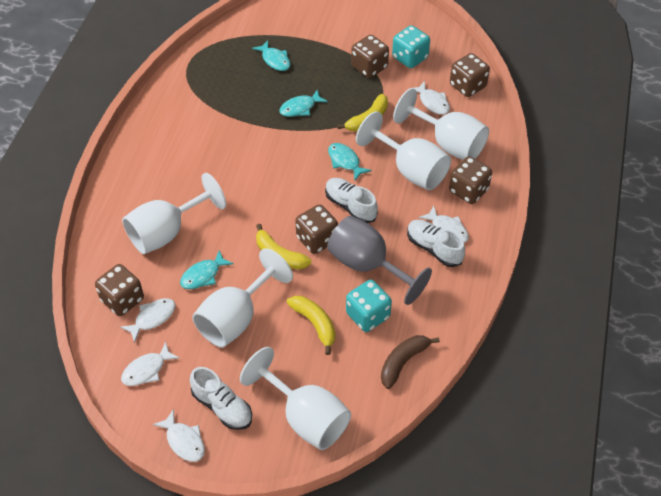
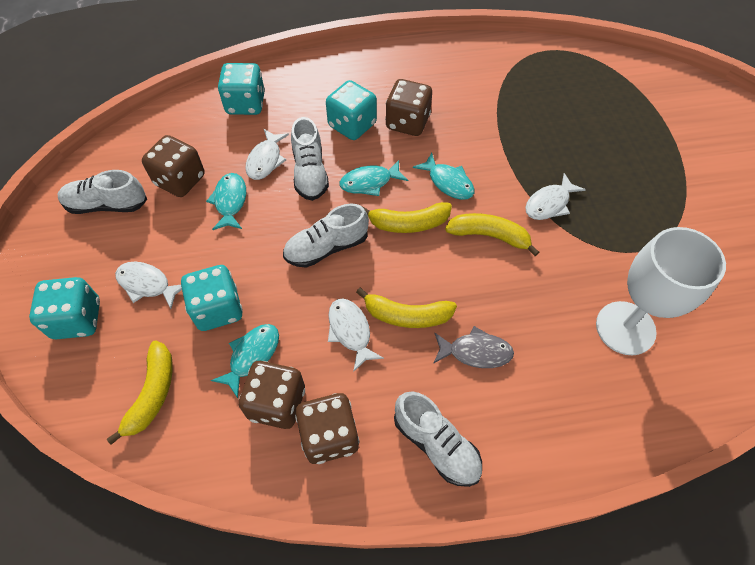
brown banana: 1 -> 0
brown dice: 5 -> 4
grey fish: 0 -> 1
grey goblet: 1 -> 0
turquoise dice: 2 -> 4
white fish: 5 -> 4
white goblet: 5 -> 1
white shoe: 3 -> 4
yellow banana: 3 -> 4

